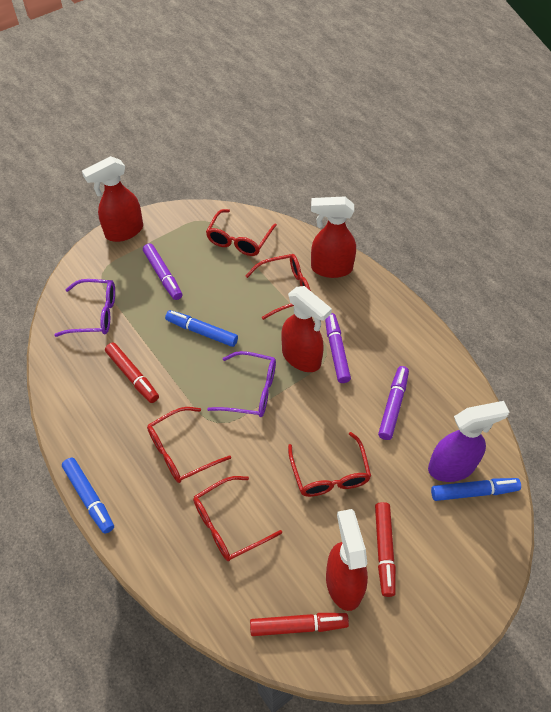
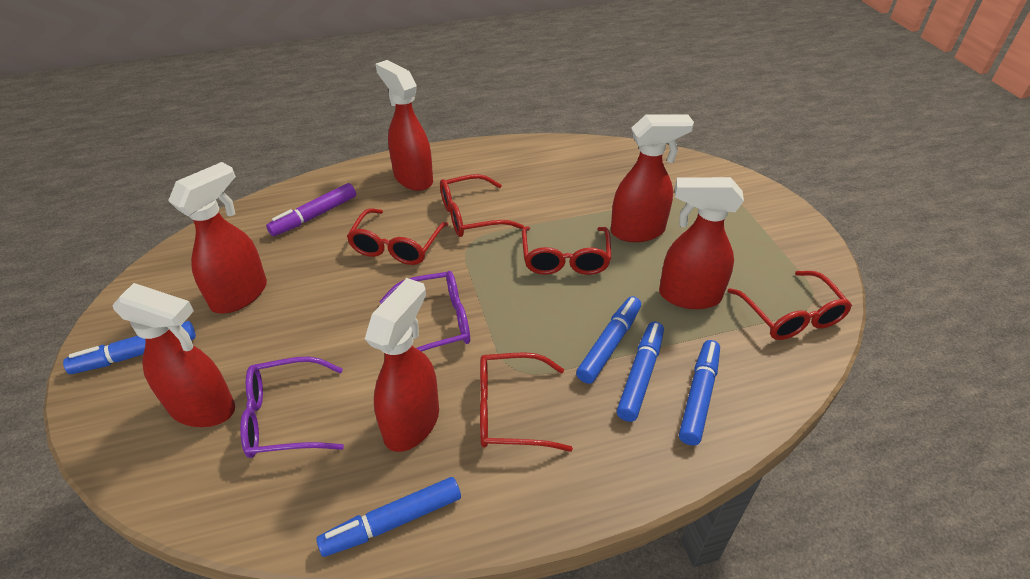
blue marker: 3 -> 5
purple marker: 3 -> 1
purple spray bottle: 1 -> 0
red marker: 3 -> 0
red spray bottle: 4 -> 6

